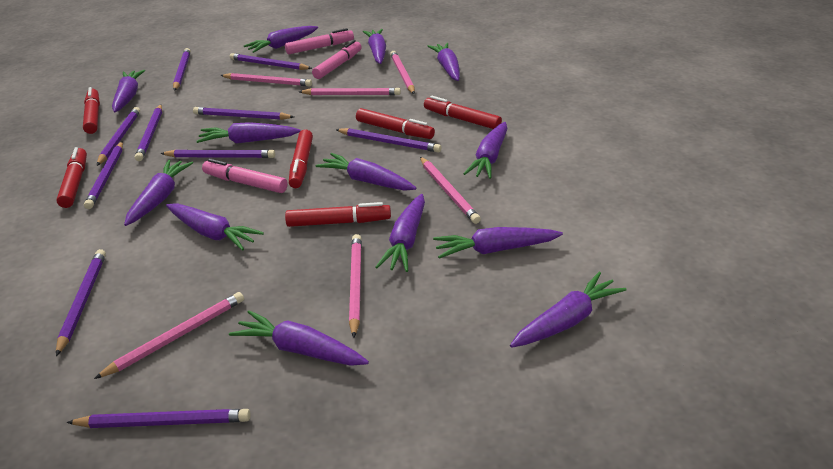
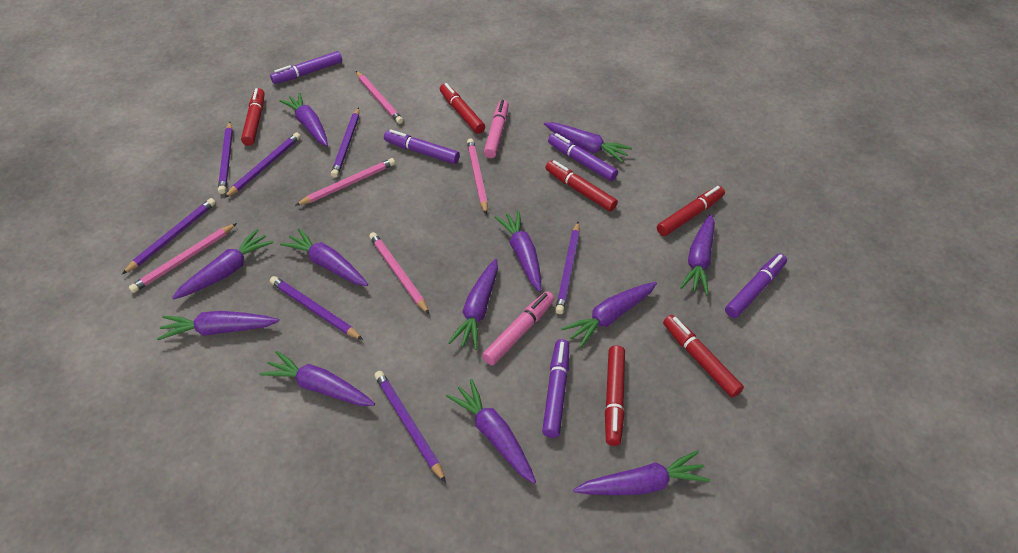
pink marker: 3 -> 2
pink pencil: 6 -> 5
purple carrot: 13 -> 12
purple marker: 0 -> 5
purple pencil: 10 -> 7

